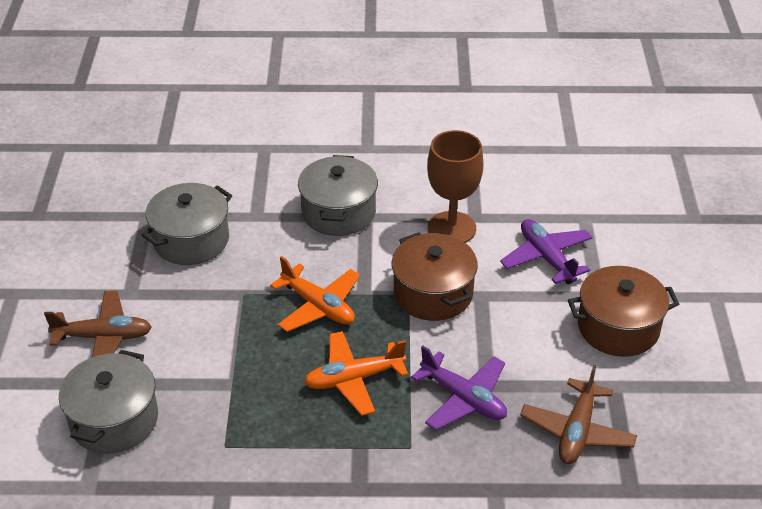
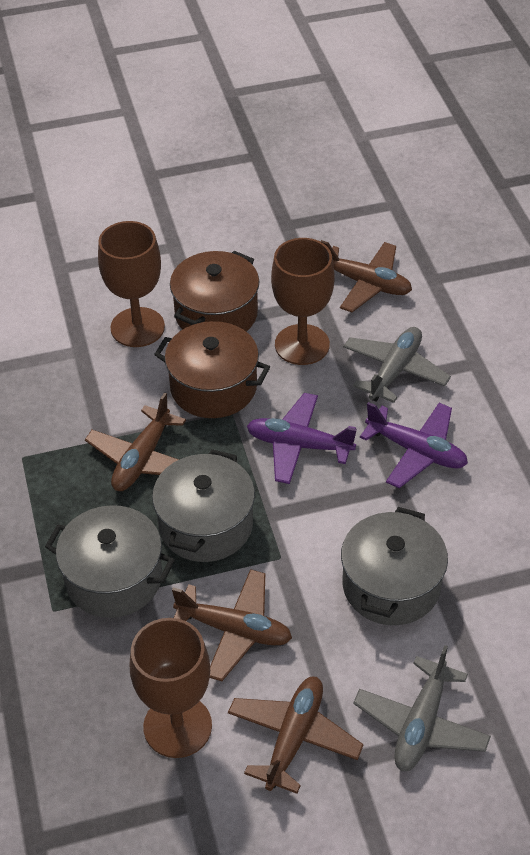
brown goblet: 1 -> 3
brown plane: 2 -> 4
grey plane: 0 -> 2
orange plane: 2 -> 0

